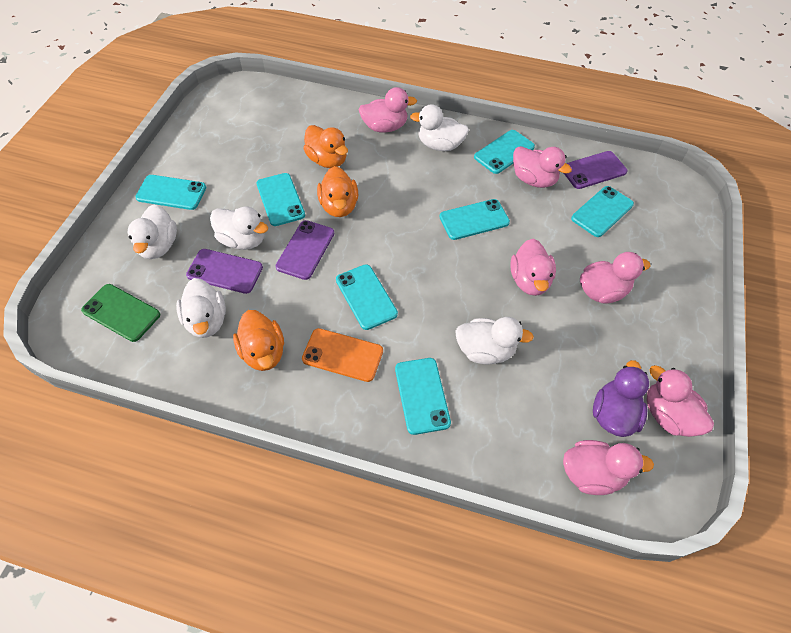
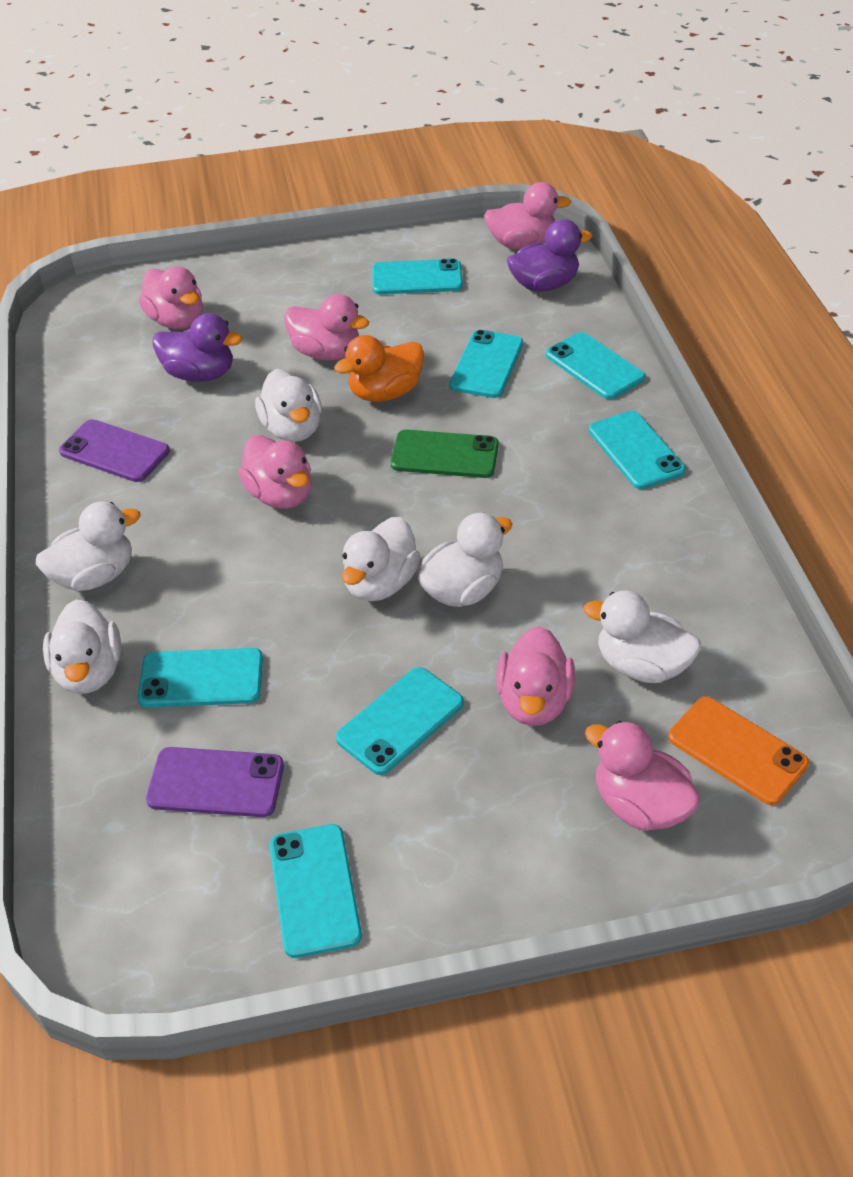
orange duck: 3 -> 1
purple duck: 1 -> 2
purple phone: 3 -> 2
white duck: 5 -> 6

